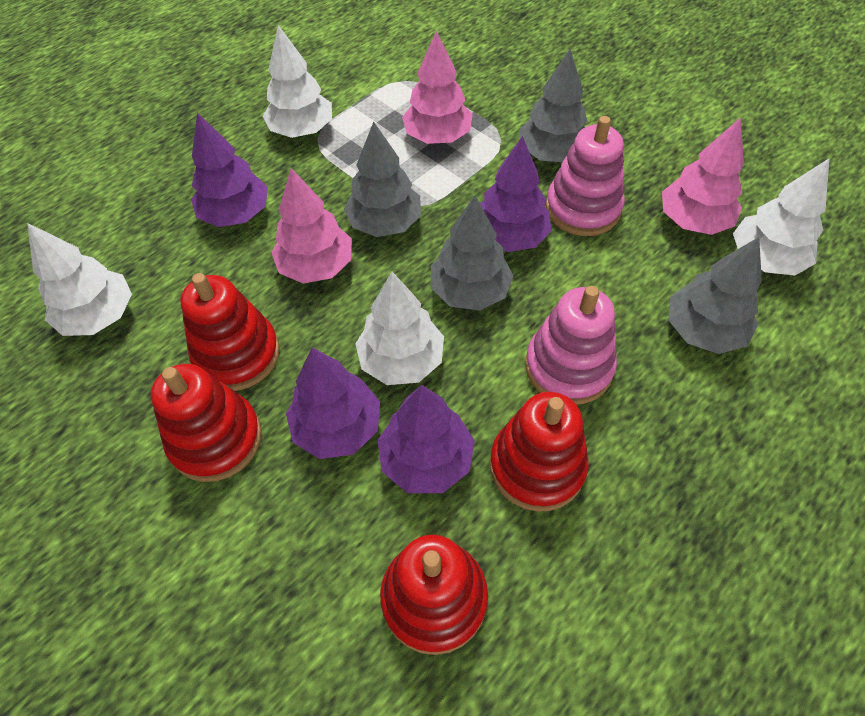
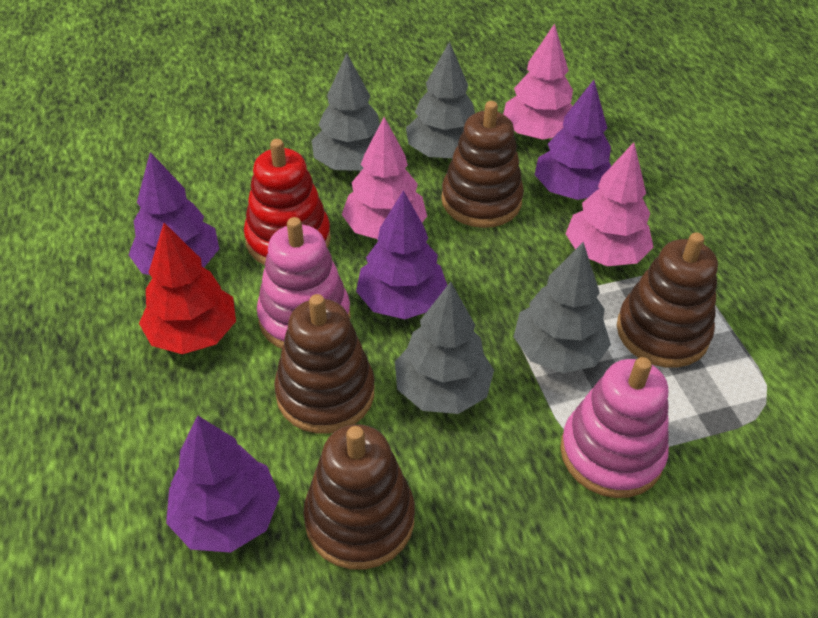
brown stacking toy: 0 -> 4
red stacking toy: 4 -> 1
red tree: 0 -> 1
white tree: 4 -> 0

